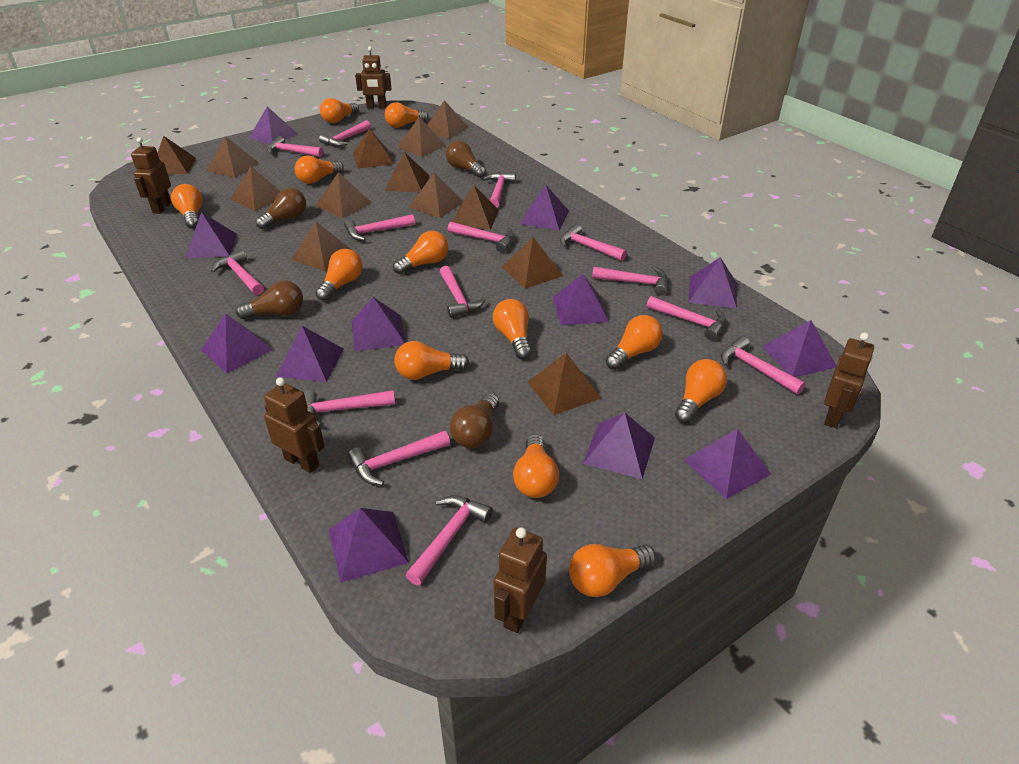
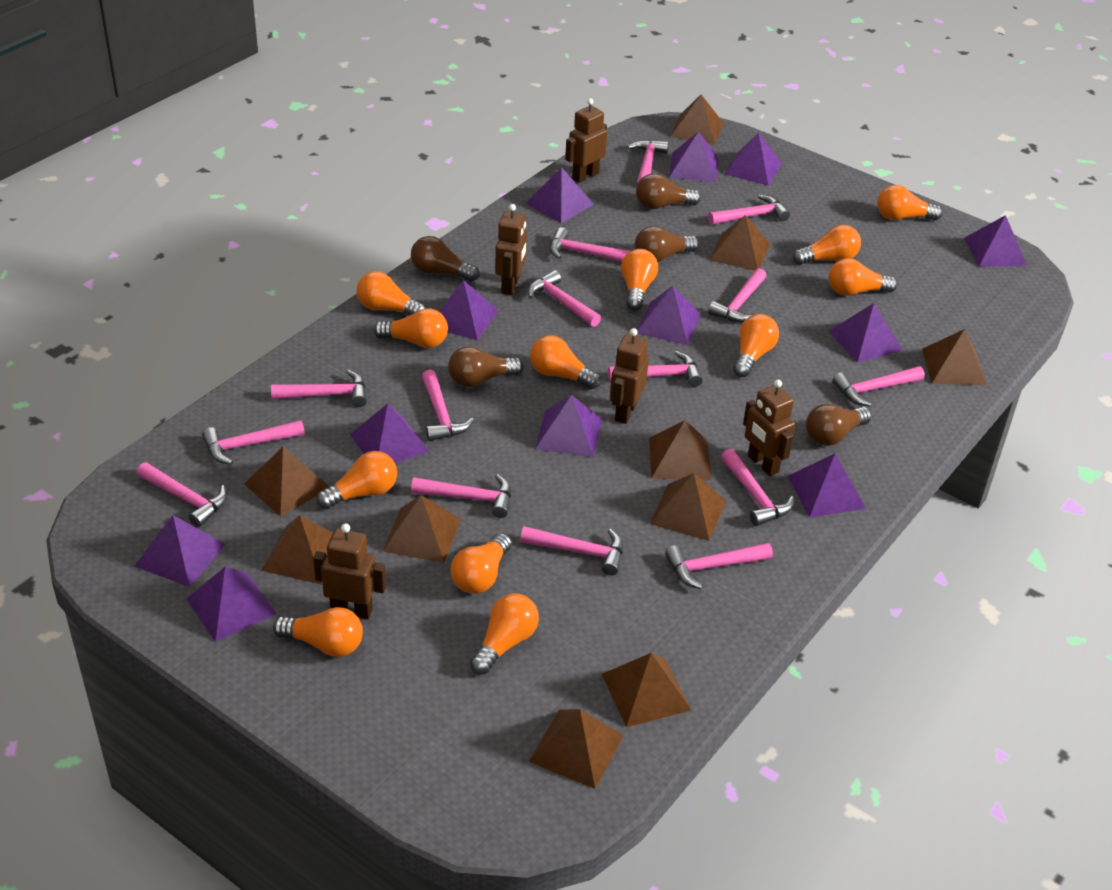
brown light bulb: 4 -> 5
brown pyramid: 13 -> 10
pink hammer: 14 -> 15

